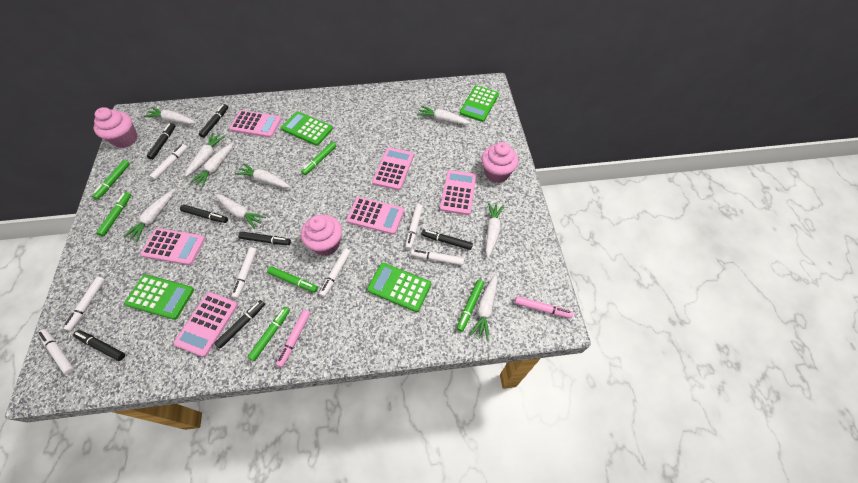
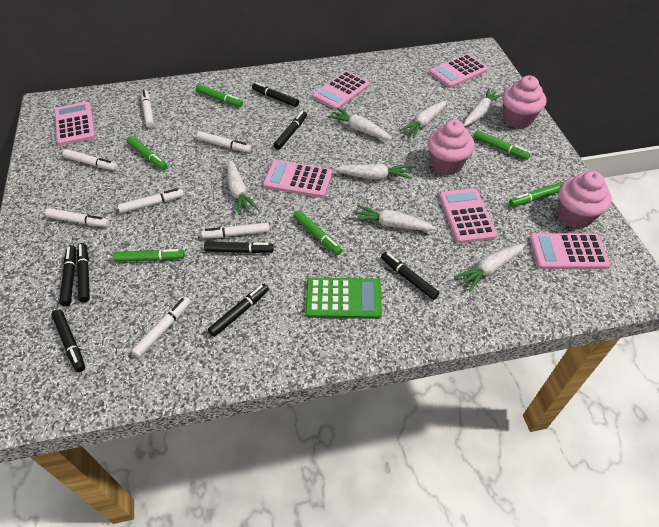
black marker: 7 -> 8
green calculator: 4 -> 1
pink marker: 2 -> 0
white carrot: 9 -> 7

